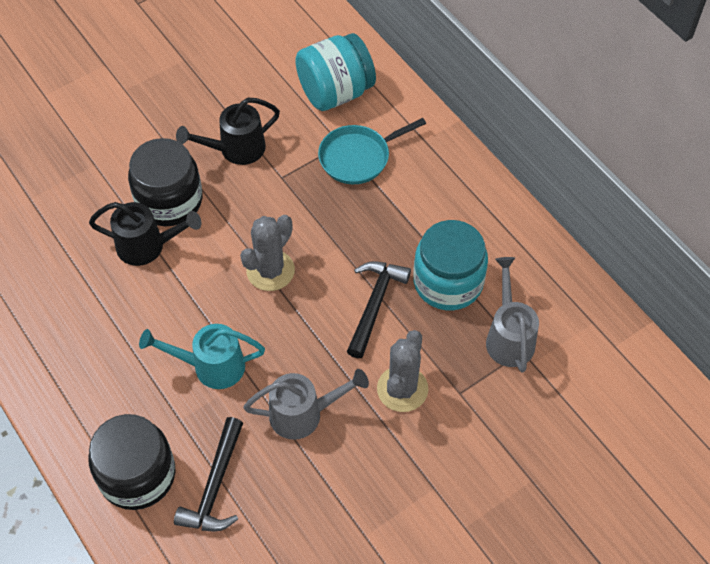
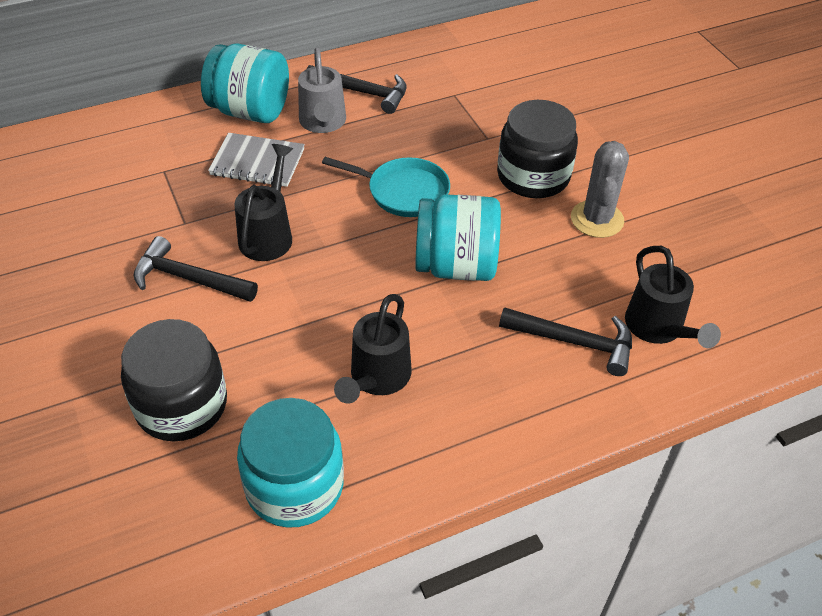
black hammer: 2 -> 3
black watering can: 2 -> 3
grey cactus: 2 -> 1
grey notebook: 0 -> 1
grey watering can: 2 -> 1
turquoise jar: 2 -> 3
turquoise watering can: 1 -> 0

